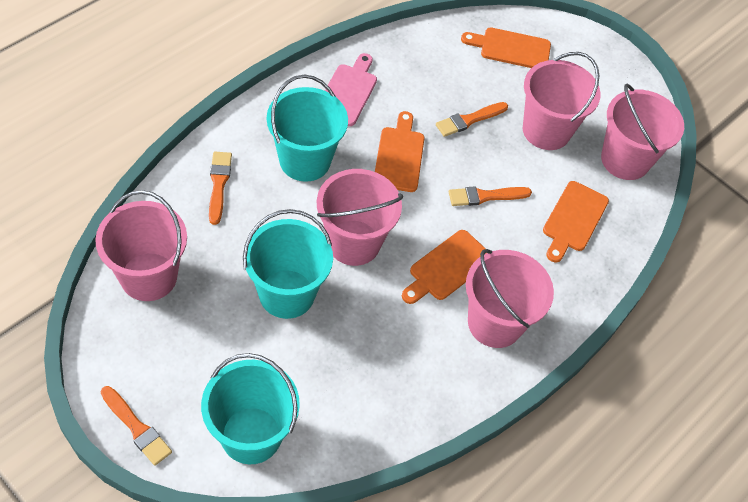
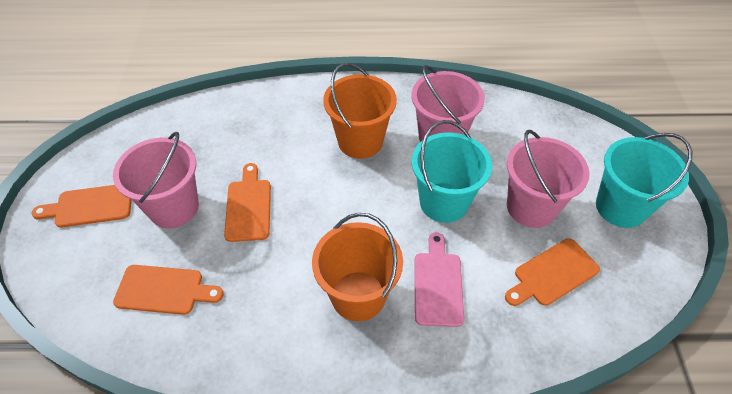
orange brush: 4 -> 0
orange bucket: 0 -> 2
pink bucket: 5 -> 3
turquoise bucket: 3 -> 2

